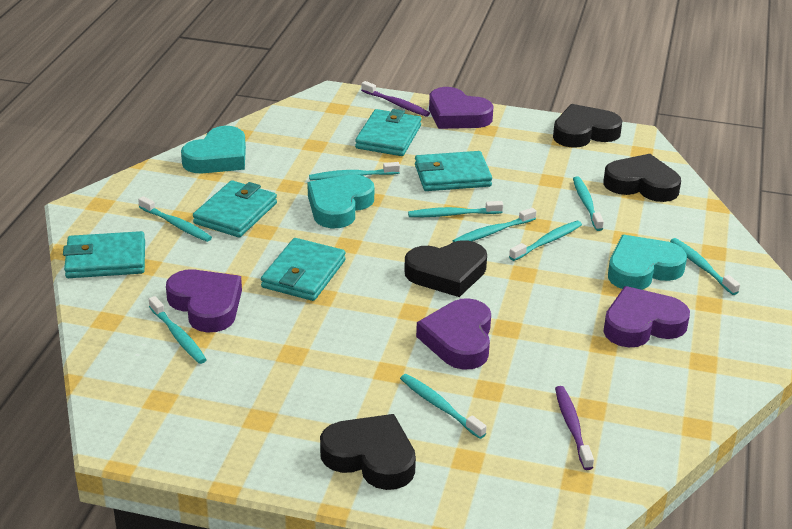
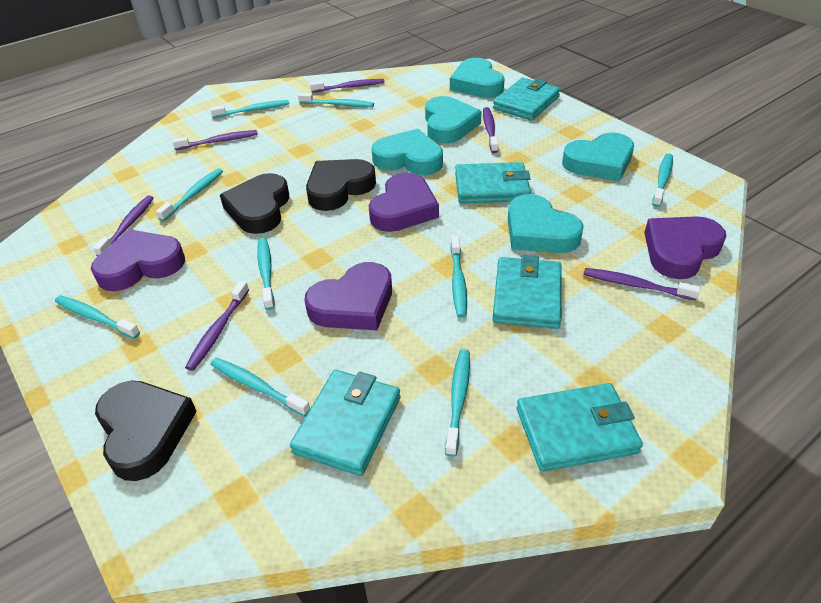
black heart: 4 -> 3
purple toothbrush: 2 -> 6
turquoise heart: 3 -> 5

